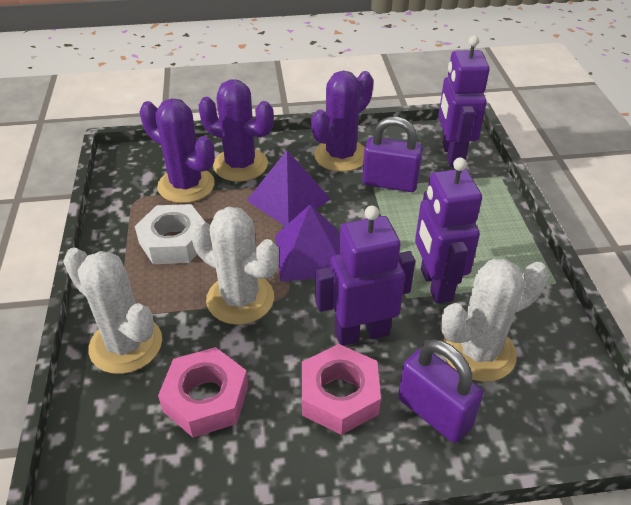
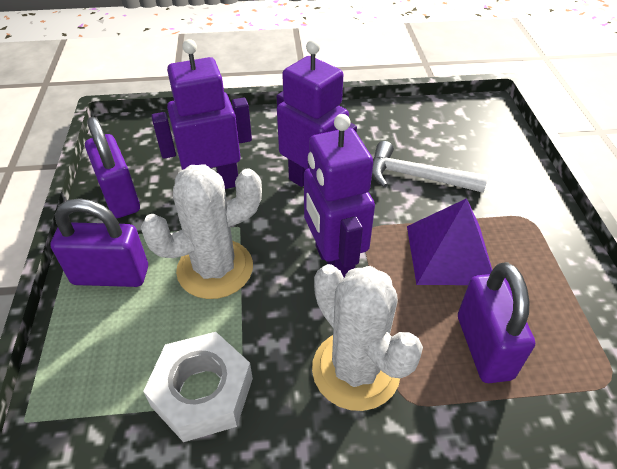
pink nut: 2 -> 0
purple cactus: 3 -> 0
purple padlock: 2 -> 3
purple pyramid: 2 -> 1
white cactus: 3 -> 2
white hammer: 0 -> 1

